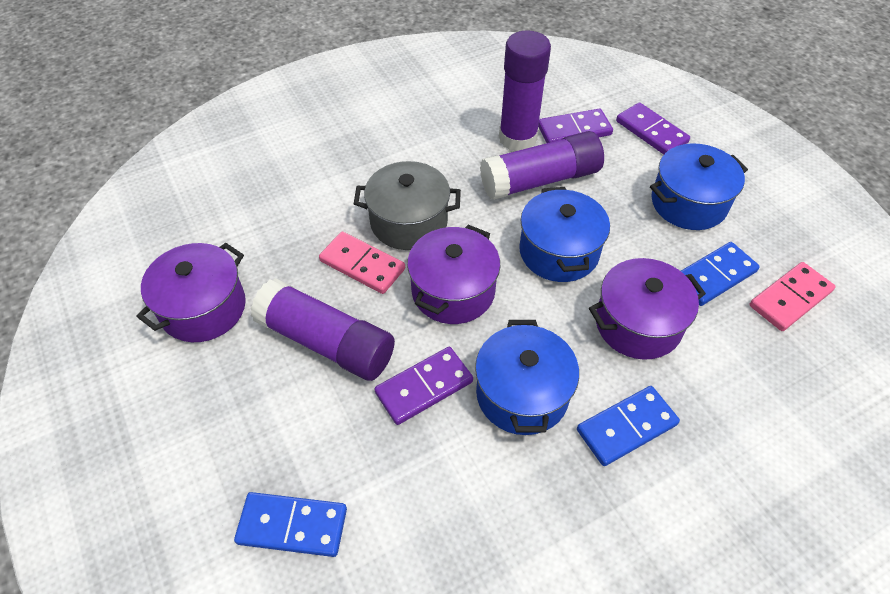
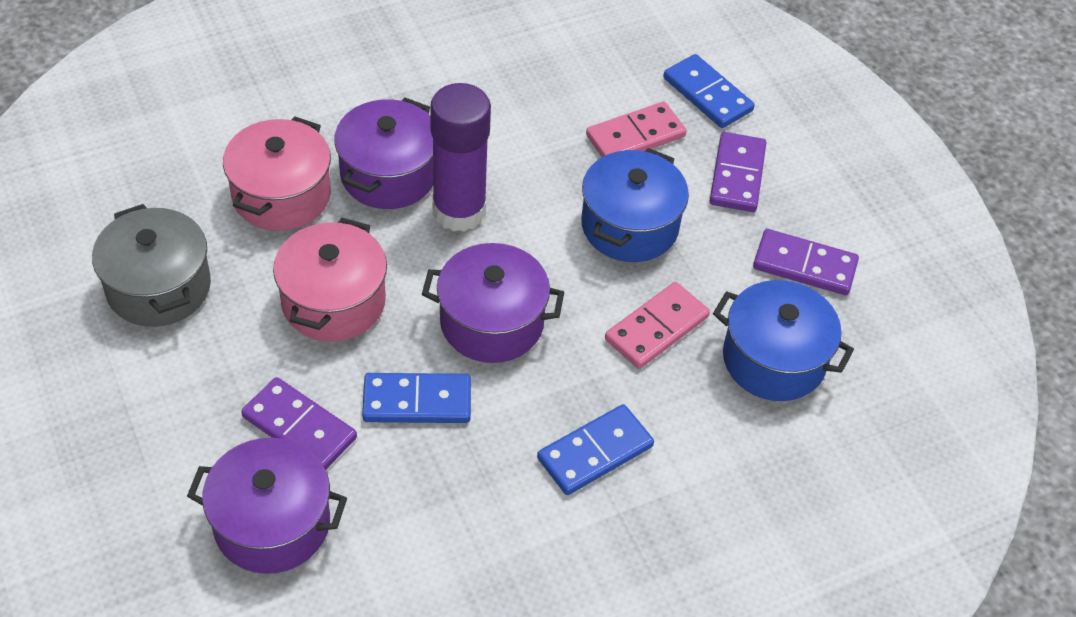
blue pot: 3 -> 2
pink pot: 0 -> 2
purple glue stick: 3 -> 1

